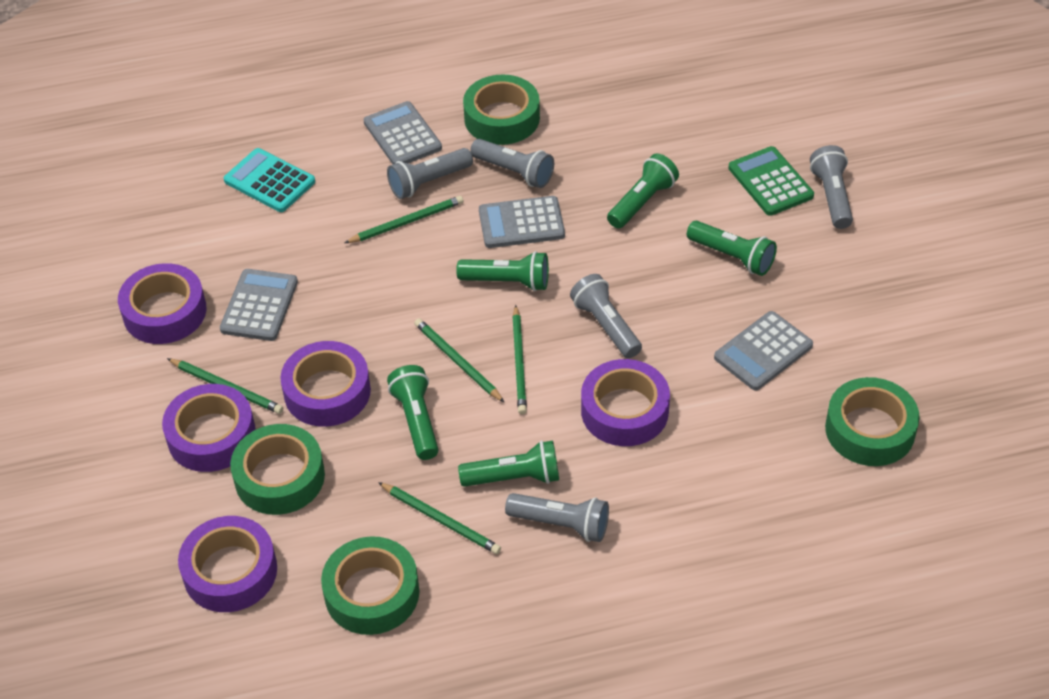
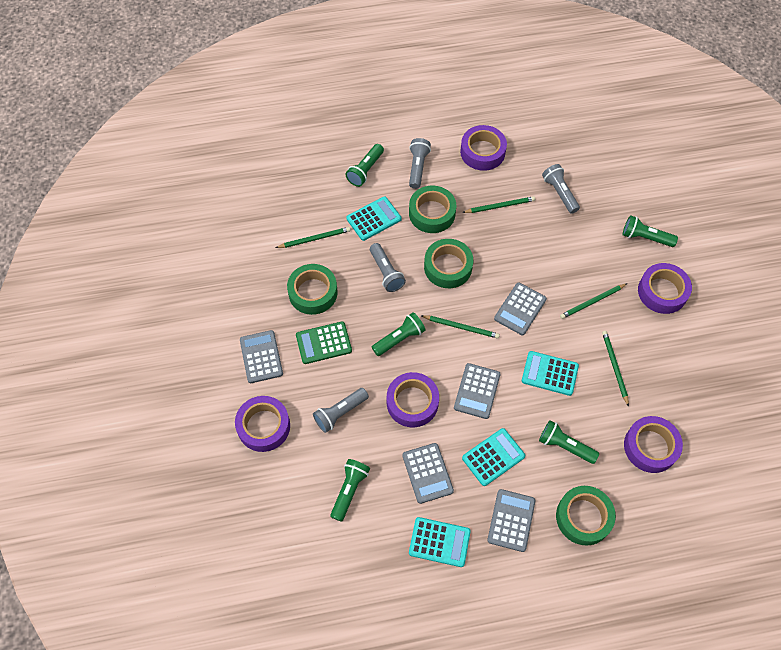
grey calculator: 4 -> 5
grey flashlight: 5 -> 4
turquoise calculator: 1 -> 4

